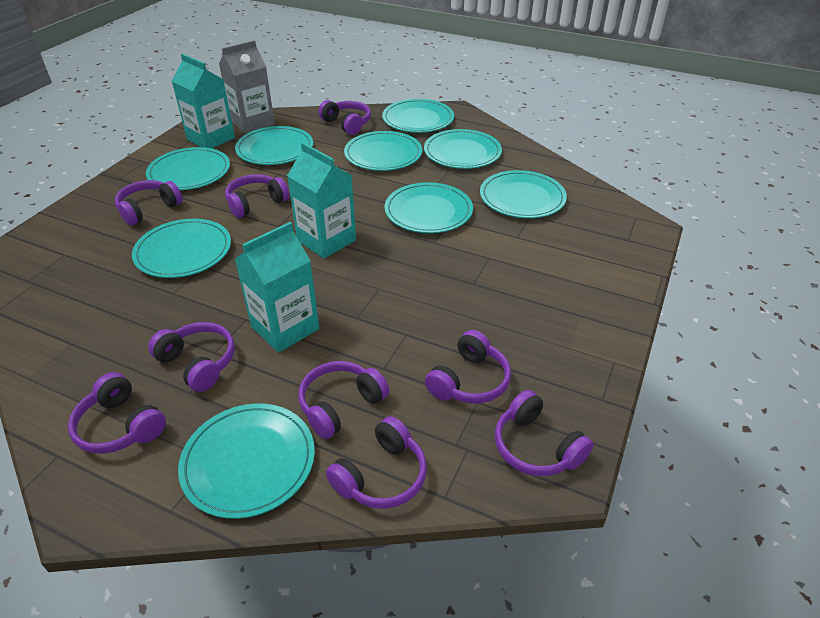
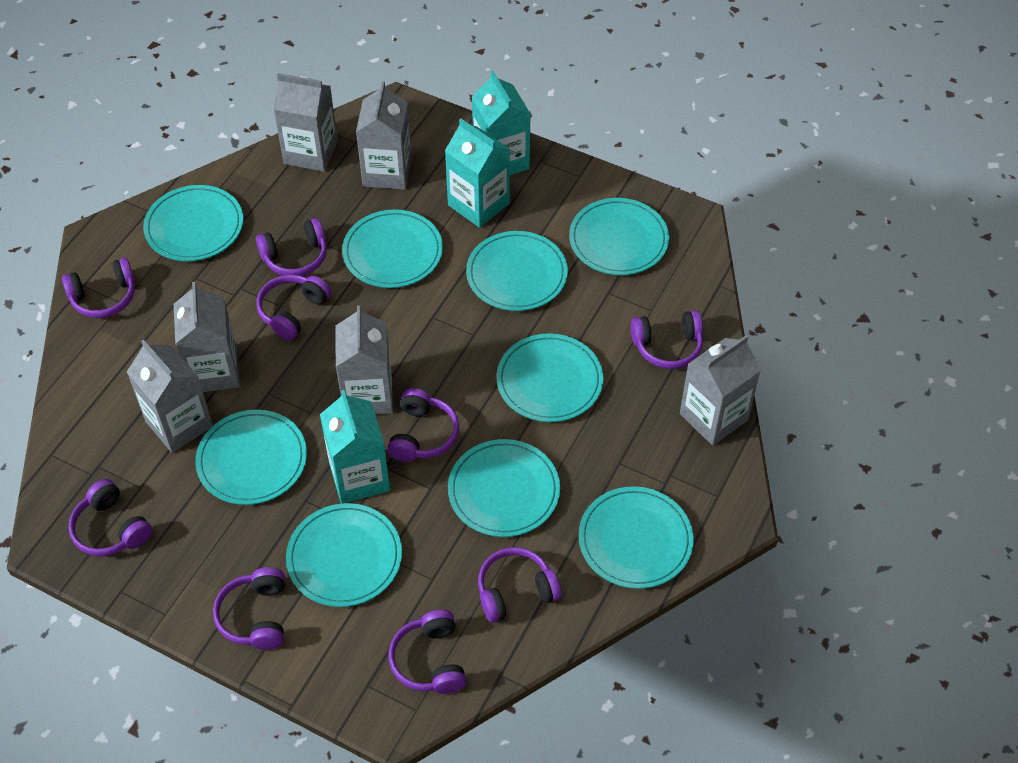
grey carton: 1 -> 6

